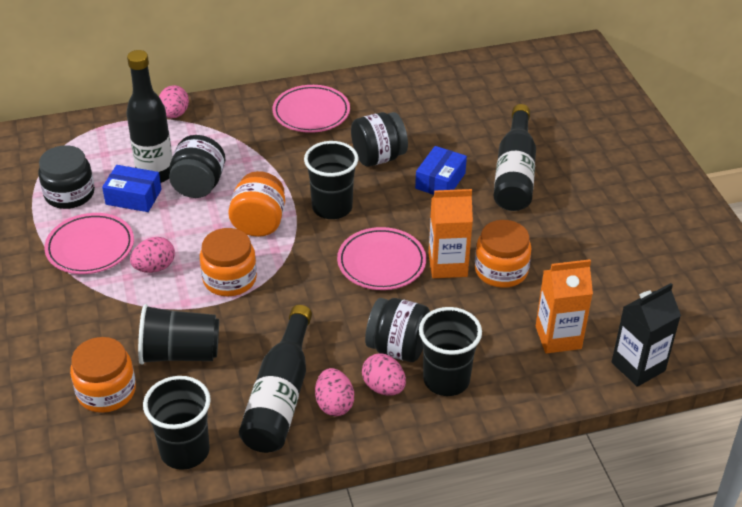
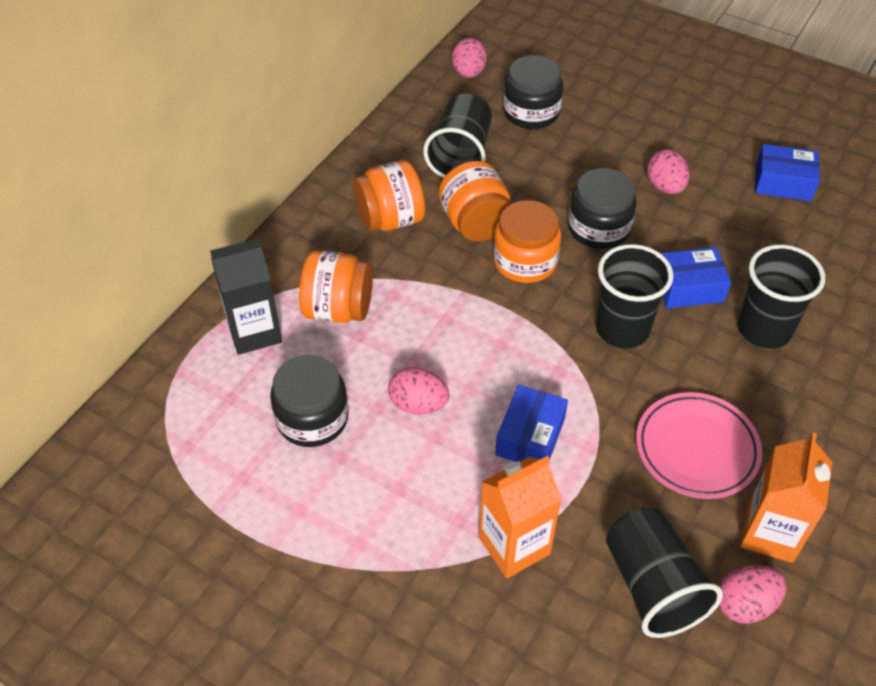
black bottle: 3 -> 0
black jar: 4 -> 3
blue box: 2 -> 3
pink plate: 3 -> 1

